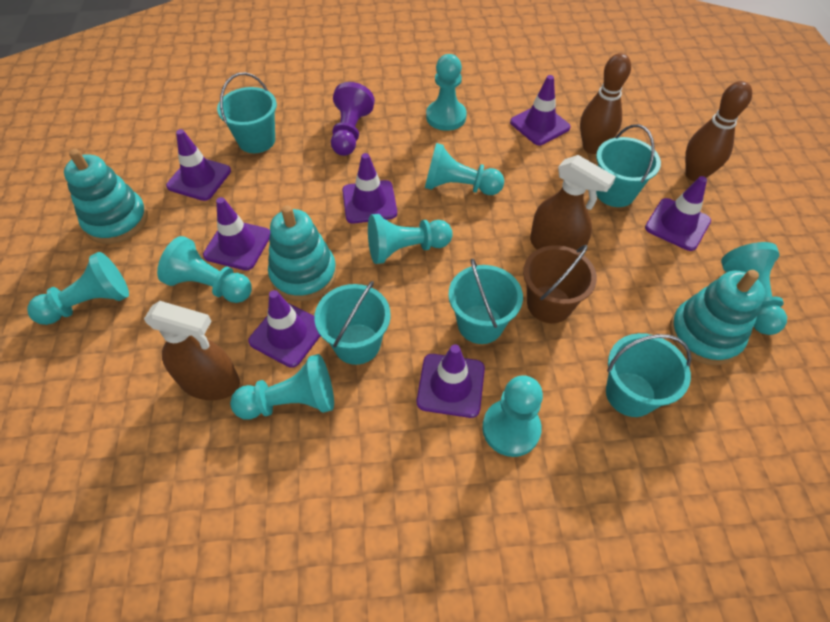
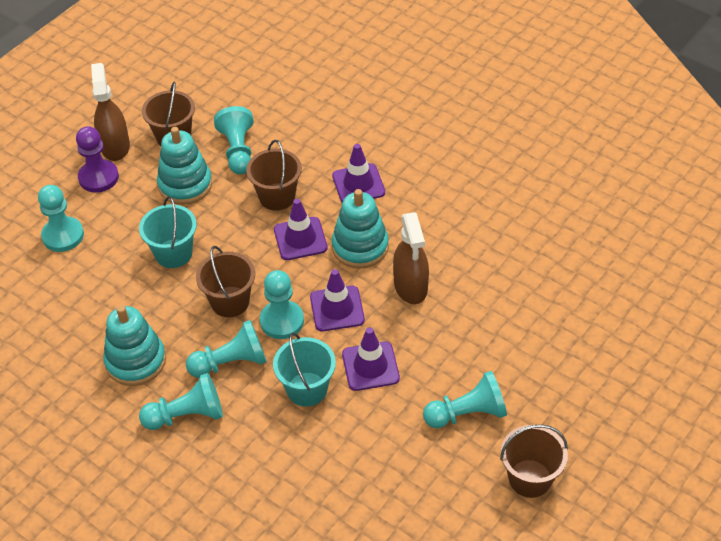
brown bowling pin: 2 -> 0
brown bucket: 1 -> 4
purple traffic cone: 7 -> 4
turquoise bucket: 5 -> 2
turquoise pawn: 8 -> 6

